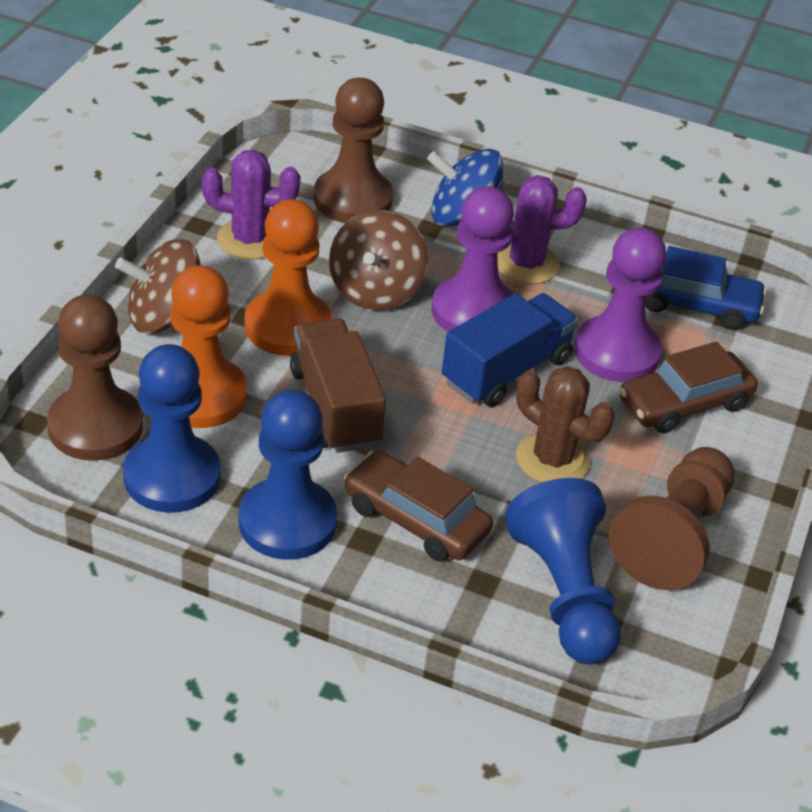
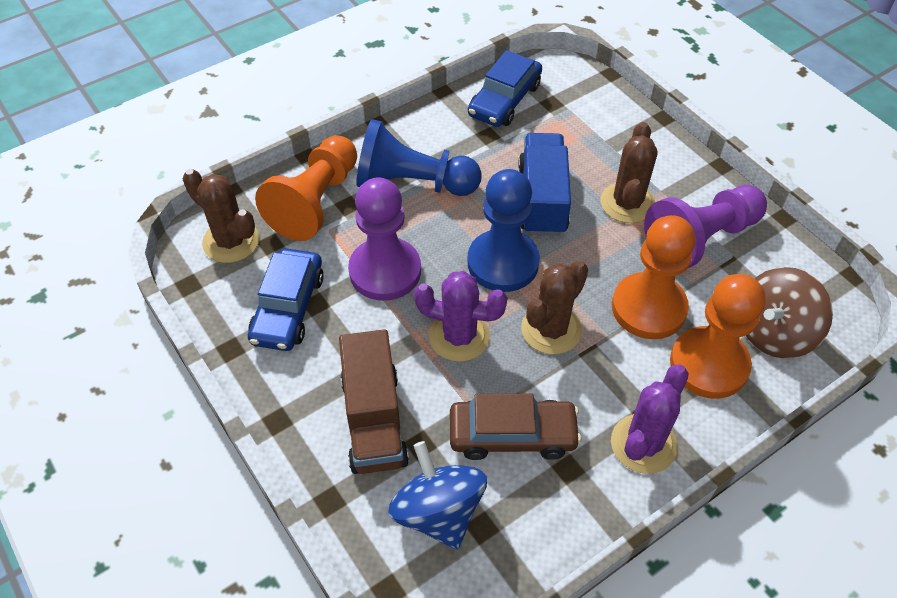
blue car: 1 -> 2
blue pawn: 3 -> 2
brown cactus: 1 -> 3
brown car: 2 -> 1
brown pawn: 3 -> 0
brown spinning top: 2 -> 1
orange pawn: 2 -> 3

